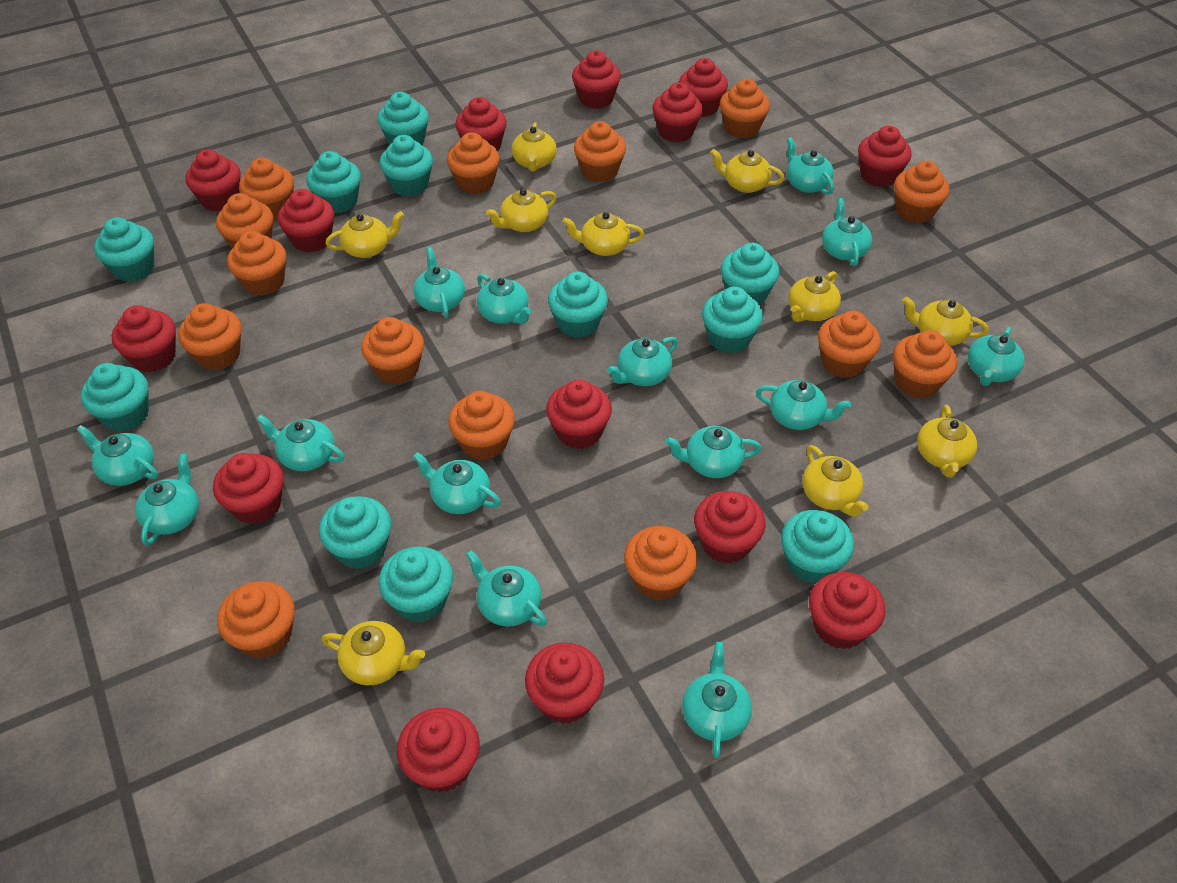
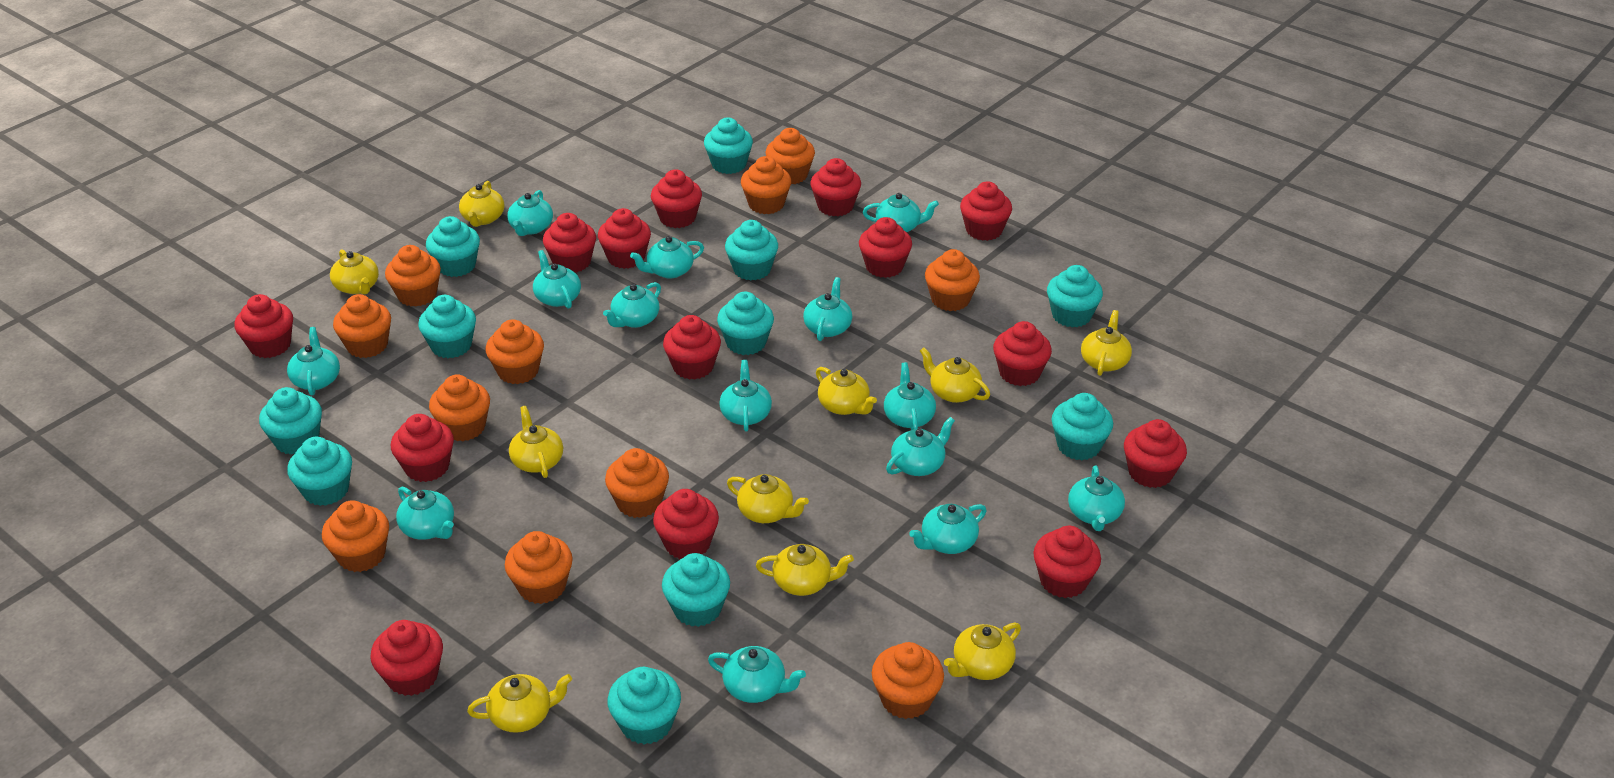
orange cupcake: 14 -> 11

